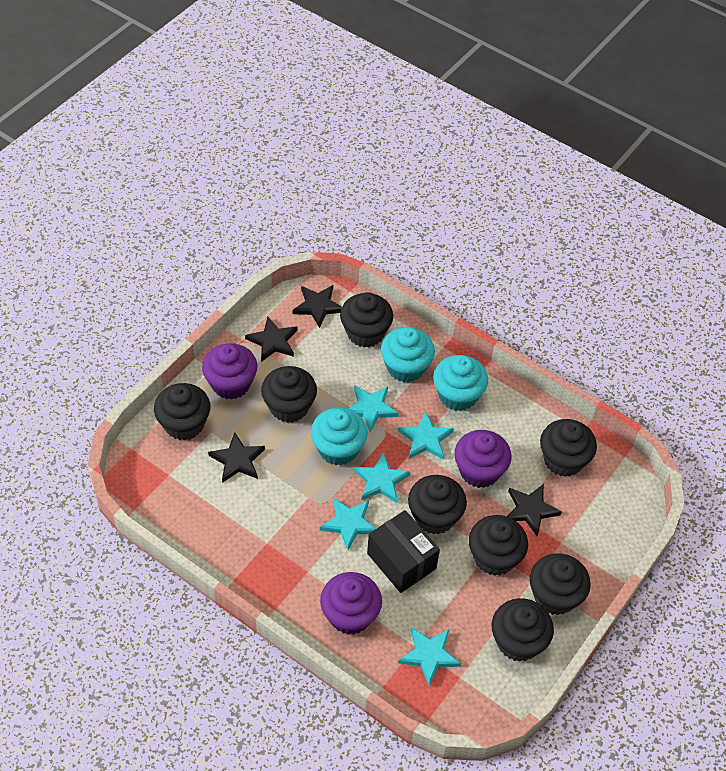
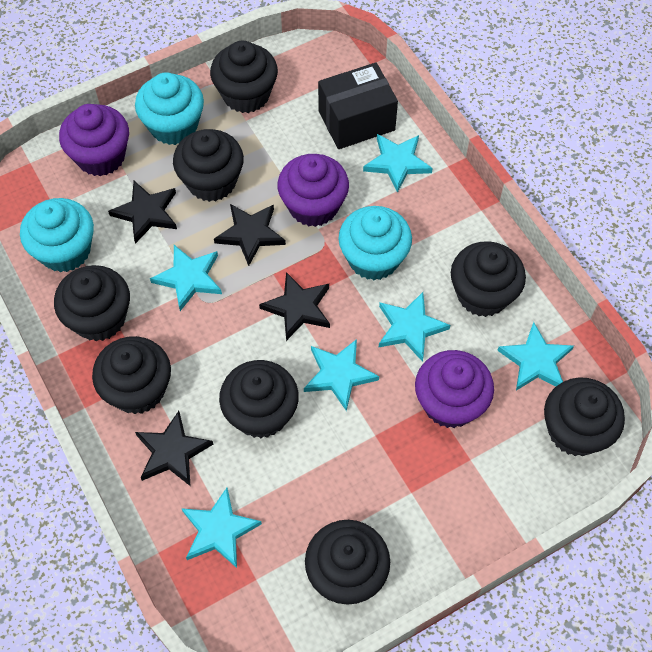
turquoise star: 5 -> 6

